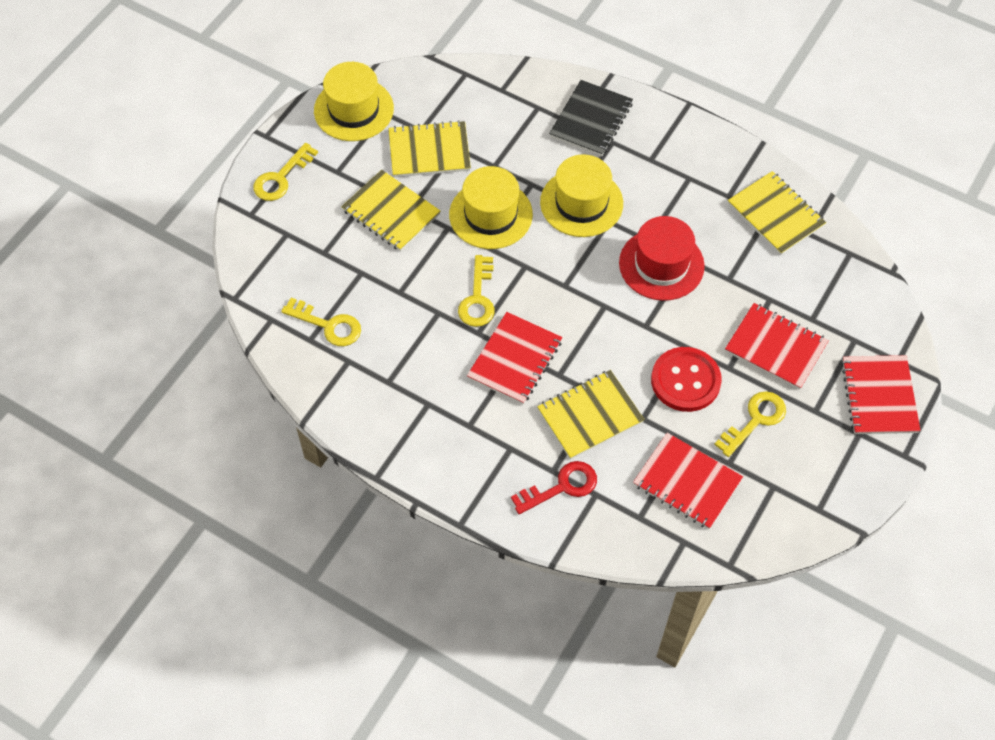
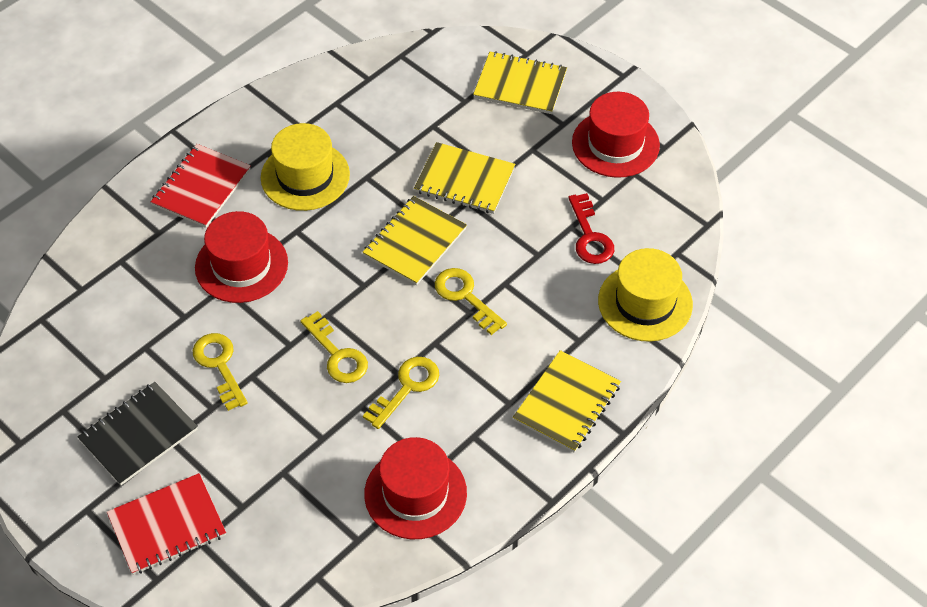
red button: 1 -> 0
red hat: 1 -> 3
red notebook: 4 -> 2
yellow hat: 3 -> 2

